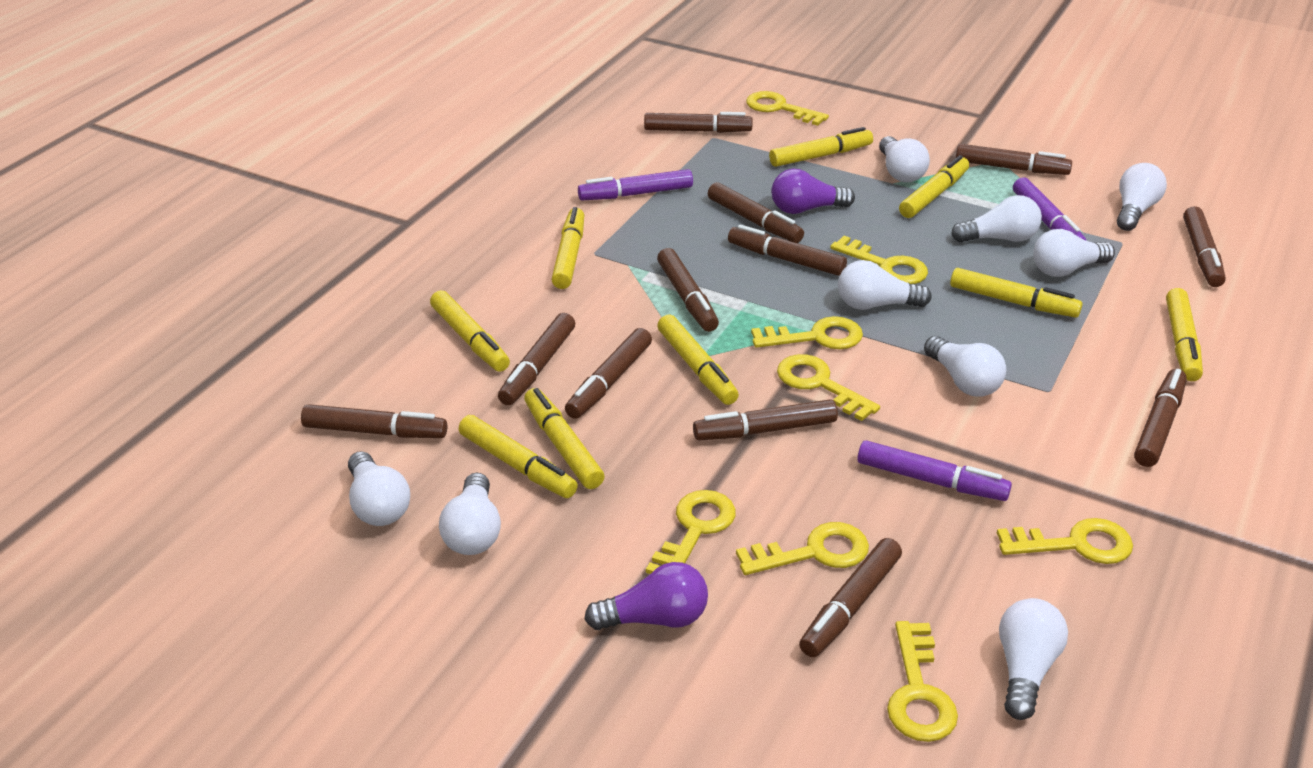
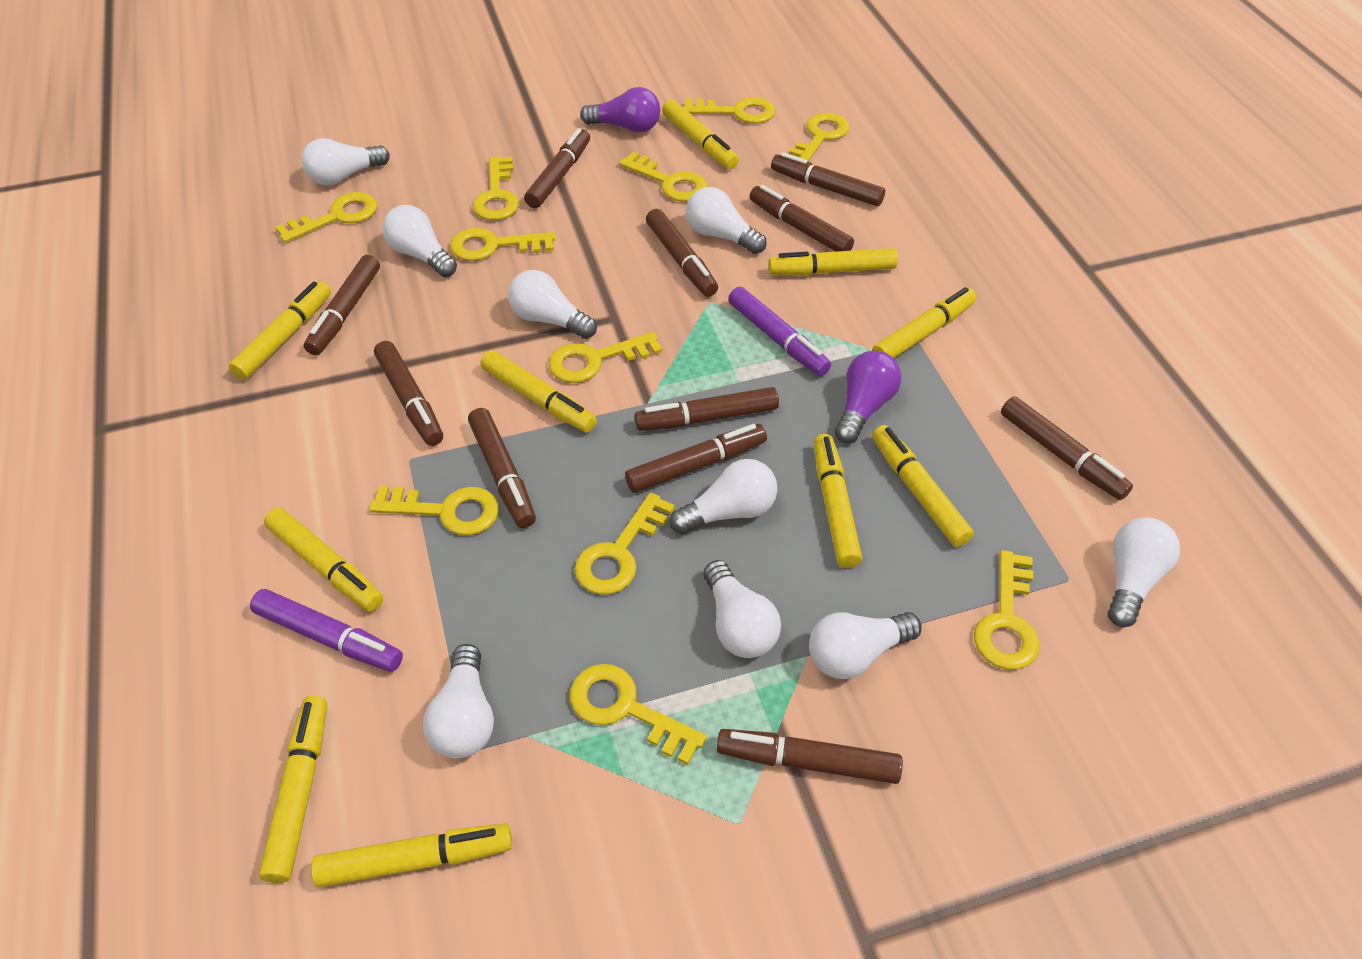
brown marker: 12 -> 11
purple marker: 3 -> 2
yellow key: 8 -> 11
yellow marker: 9 -> 10

